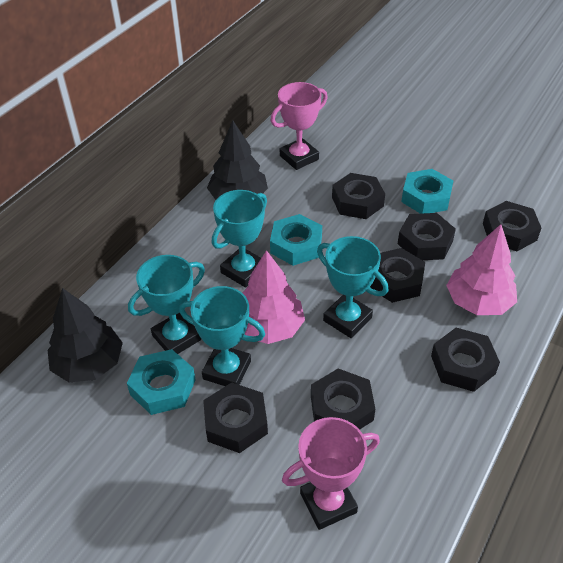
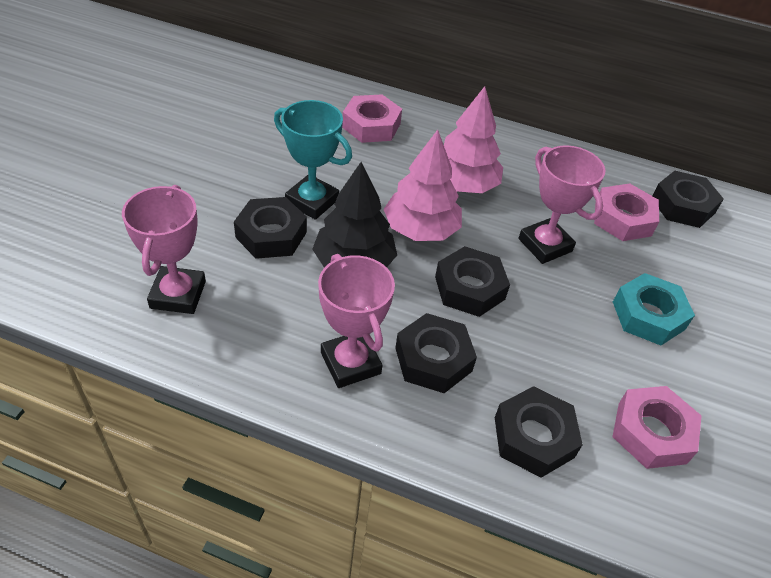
black nut: 7 -> 5
black tree: 2 -> 1
pink nut: 0 -> 3
pink trophy: 2 -> 3
turquoise nut: 3 -> 1
turquoise trophy: 4 -> 1

